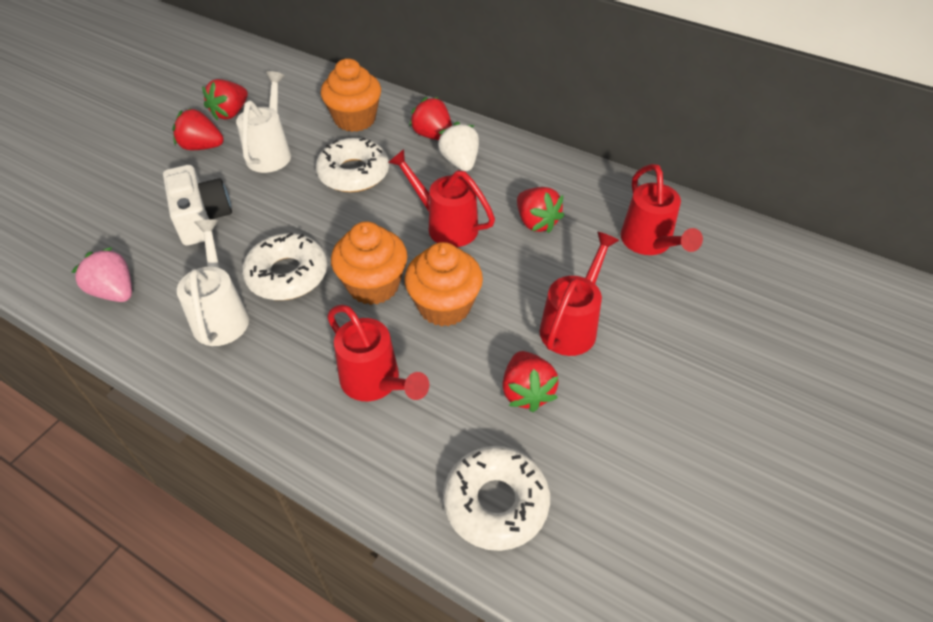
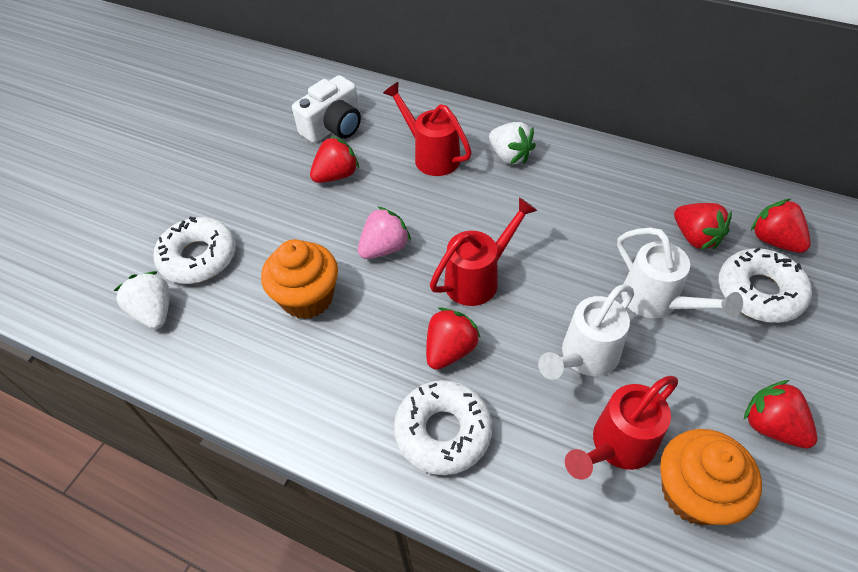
orange cupcake: 3 -> 2
red watering can: 4 -> 3
white strawberry: 1 -> 2

